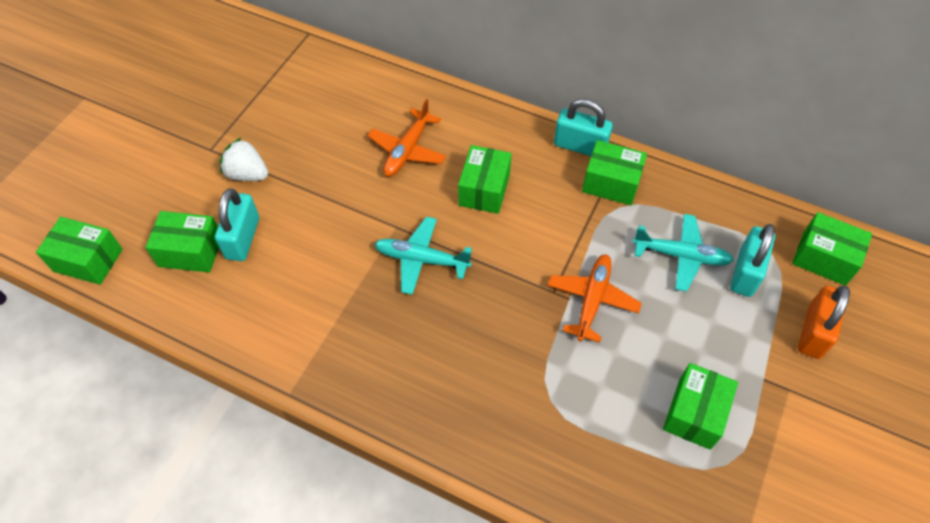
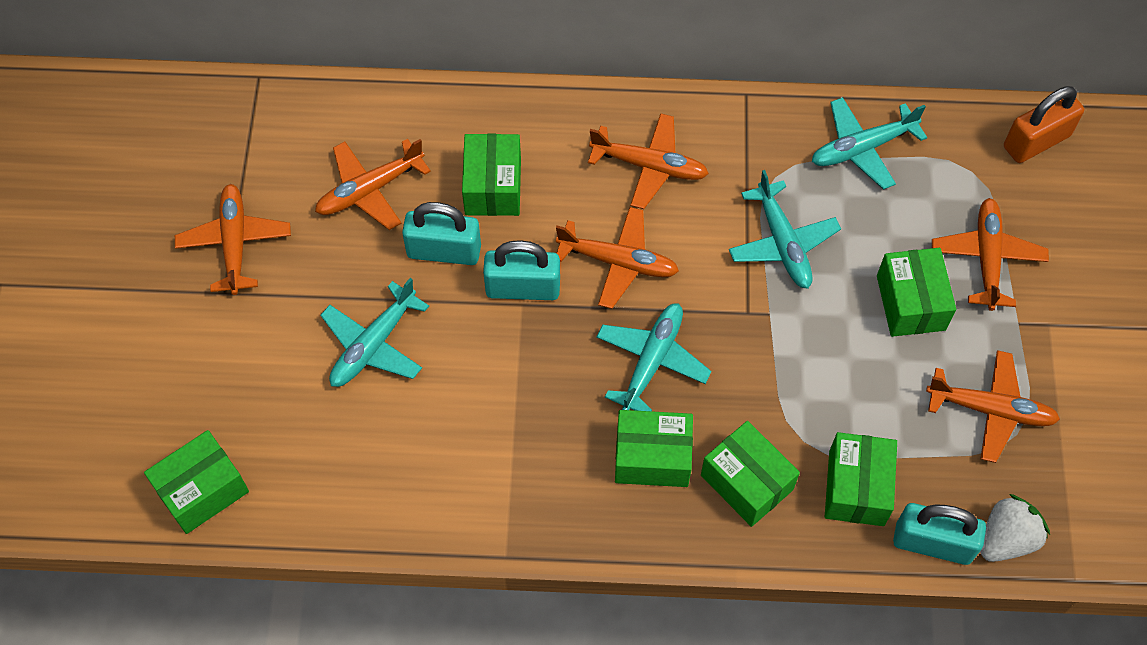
orange plane: 2 -> 6
turquoise plane: 2 -> 4

